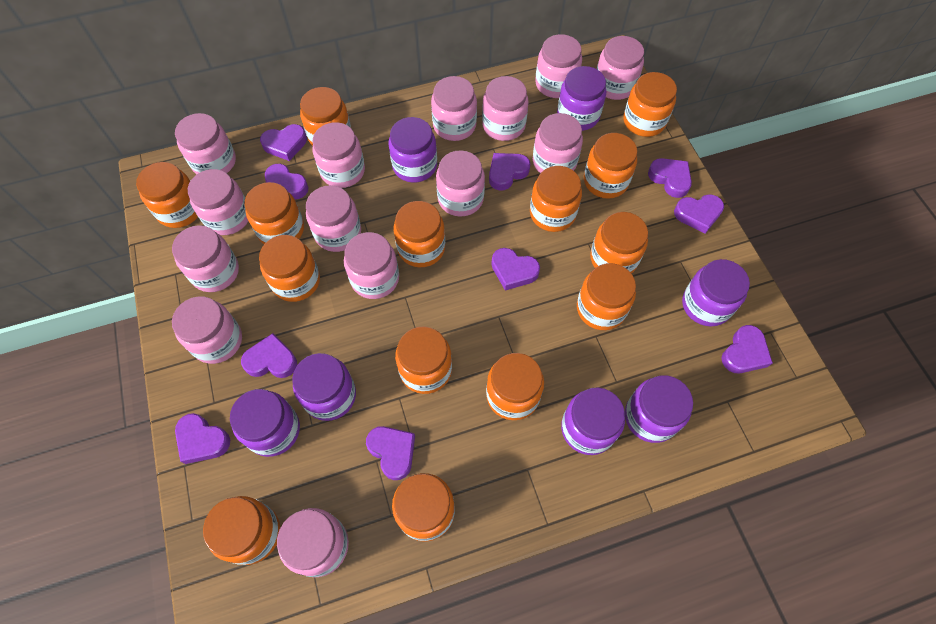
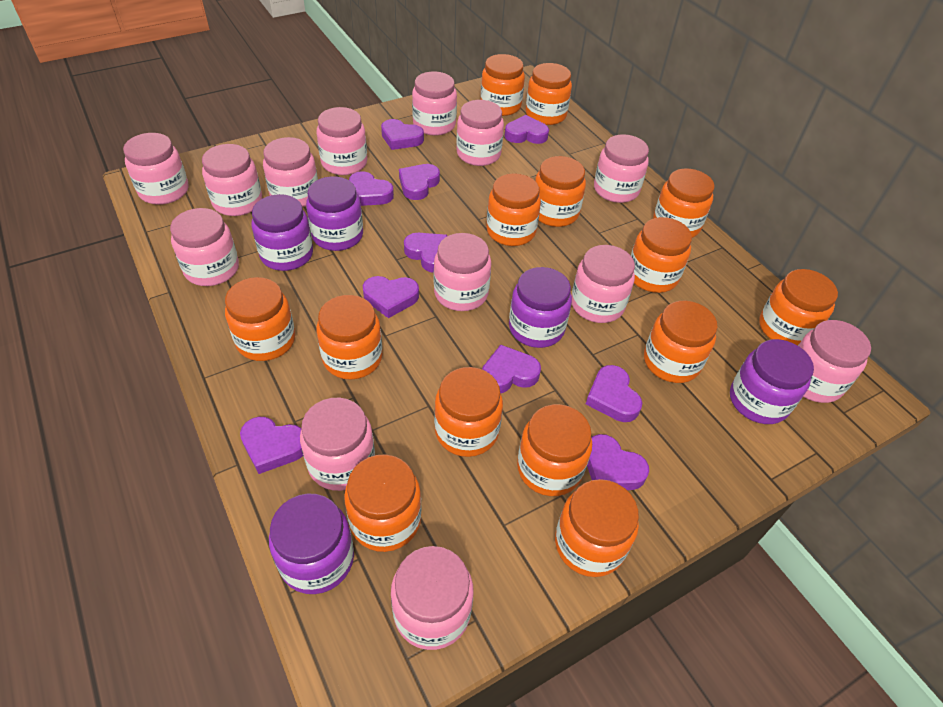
pink jar: 14 -> 13
purple jar: 7 -> 5

